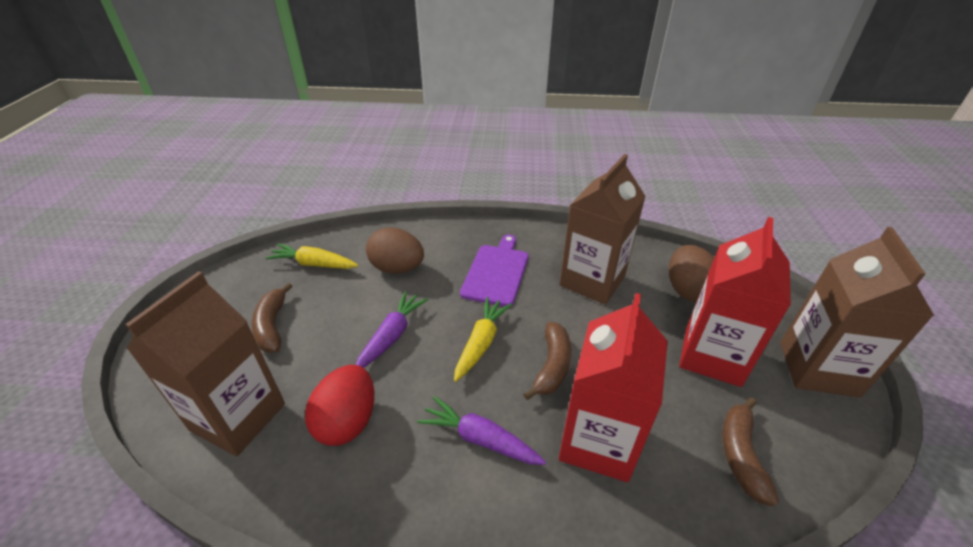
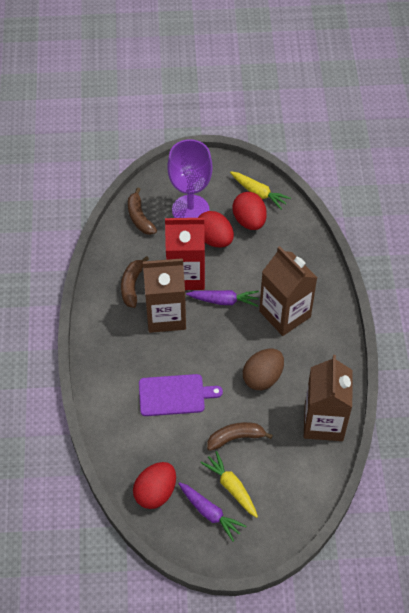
brown egg: 2 -> 1
purple goblet: 0 -> 1
red carton: 2 -> 1
red egg: 1 -> 3

